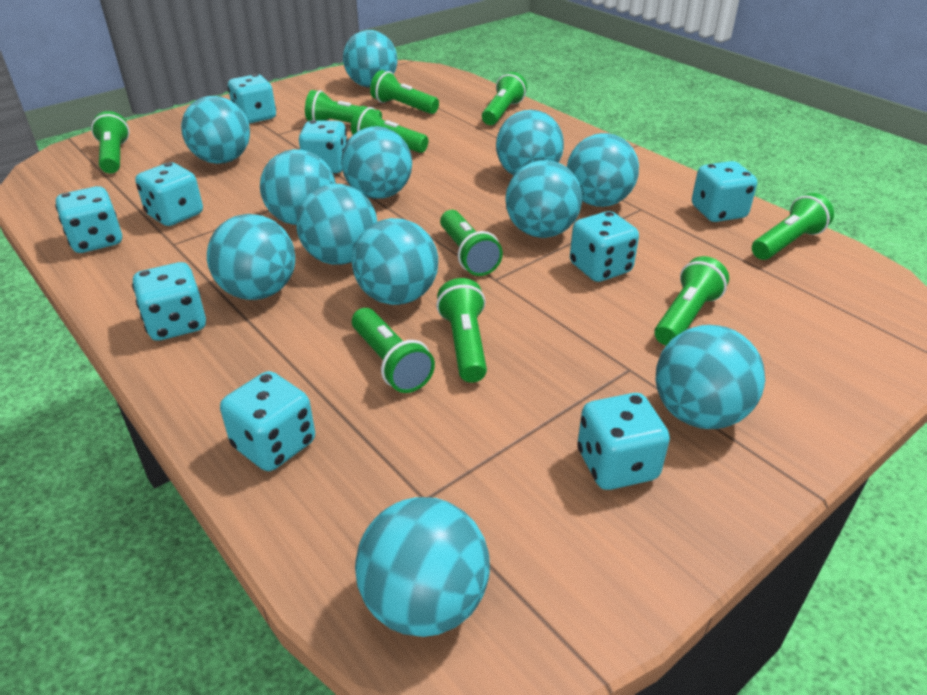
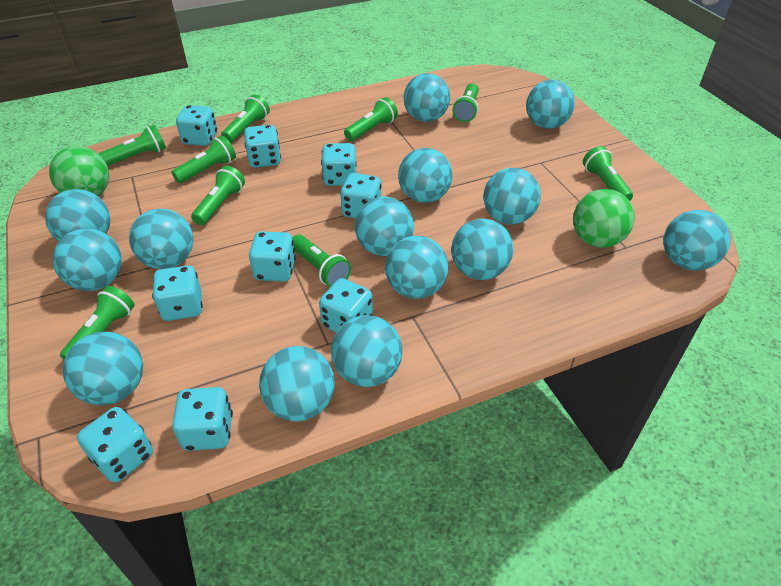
green ball: 0 -> 2
green flashlight: 10 -> 9
turquoise ball: 12 -> 14

